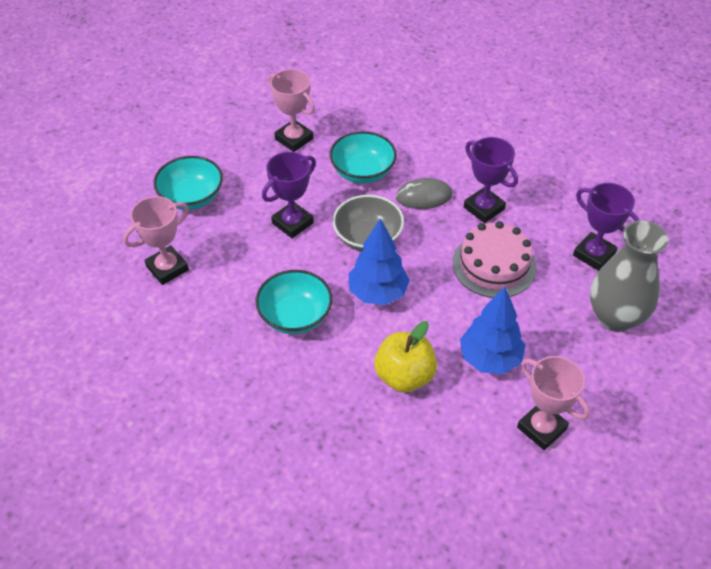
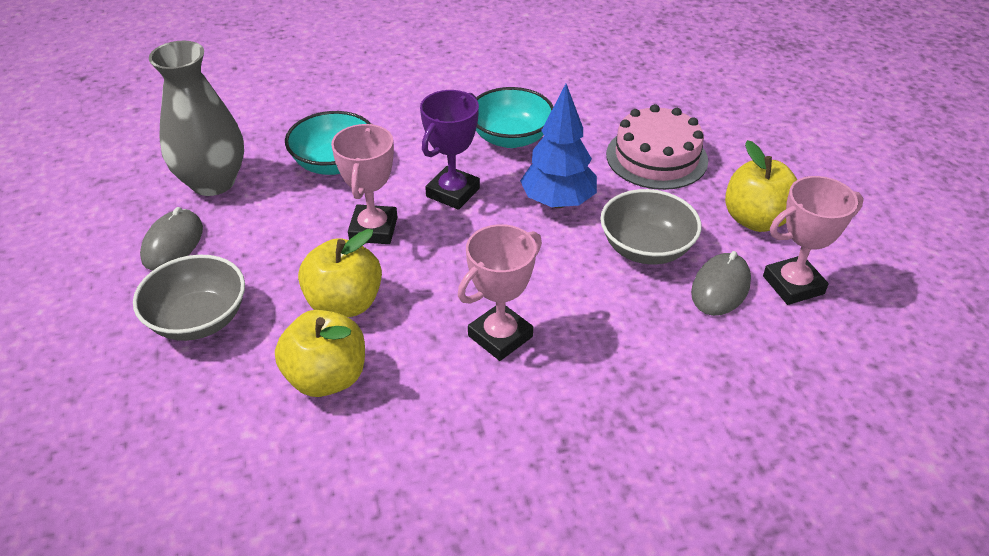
blue tree: 2 -> 1
grey bowl: 1 -> 2
grey mouse: 1 -> 2
purple trophy: 3 -> 1
turquoise bowl: 3 -> 2
yellow apple: 1 -> 3

